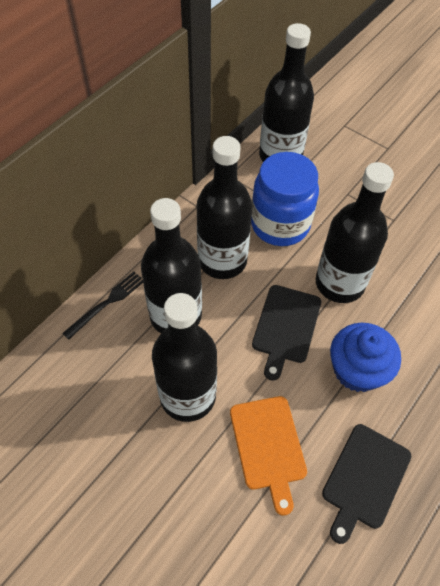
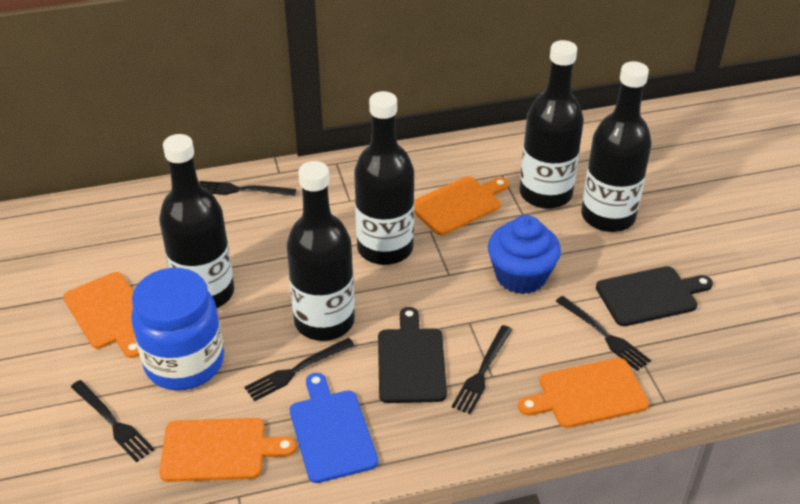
black fork: 1 -> 5
blue cutting board: 0 -> 1
orange cutting board: 1 -> 4

